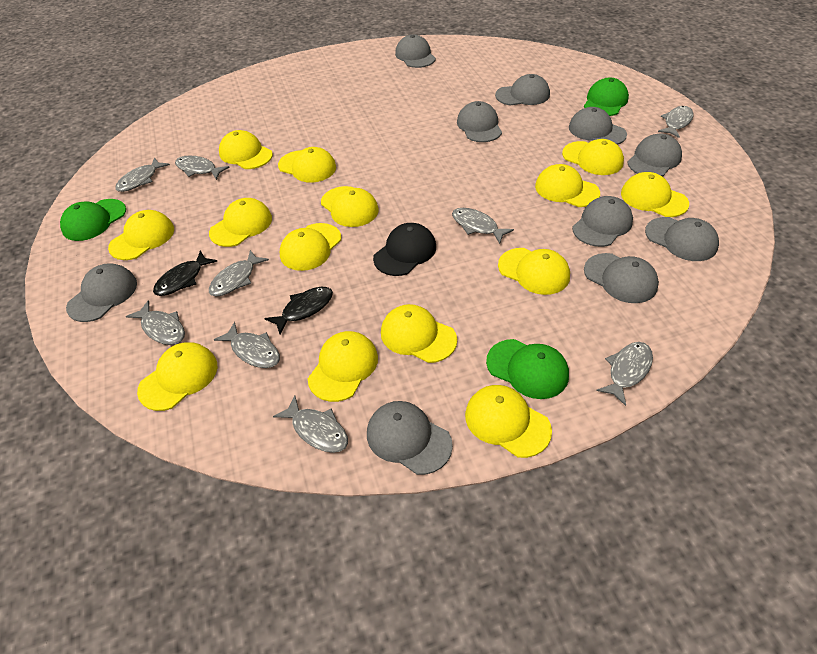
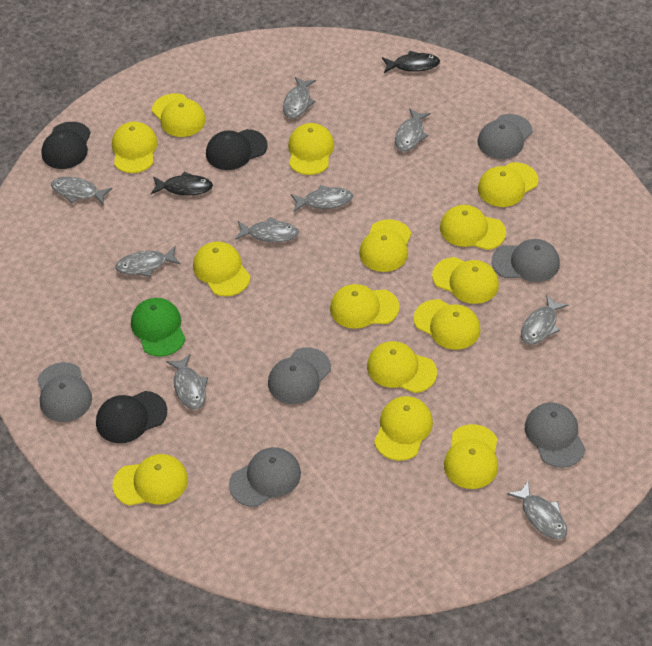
black cap: 1 -> 3
green cap: 3 -> 1
grey cap: 10 -> 6

